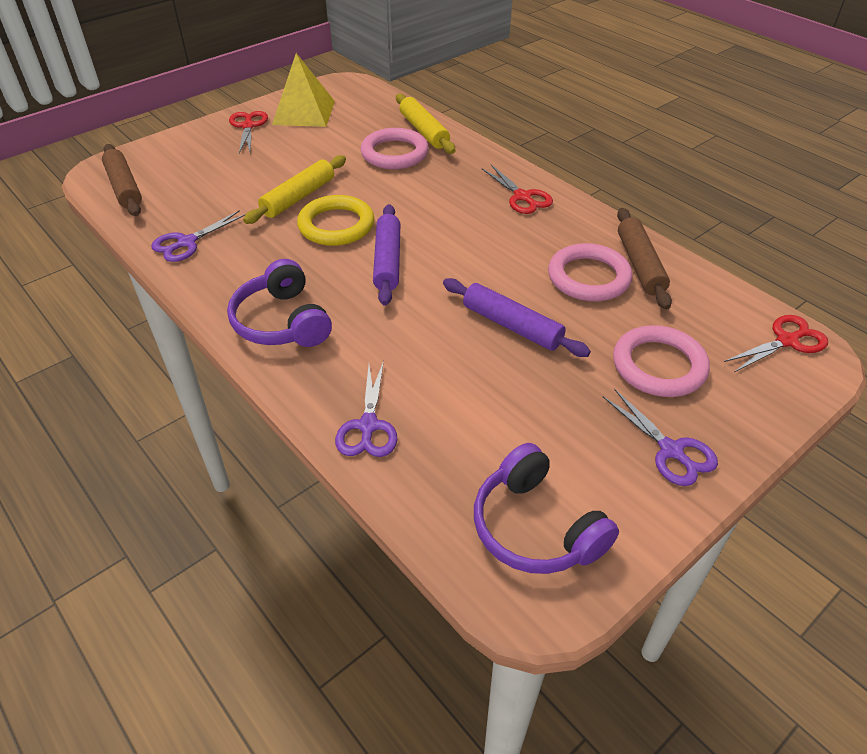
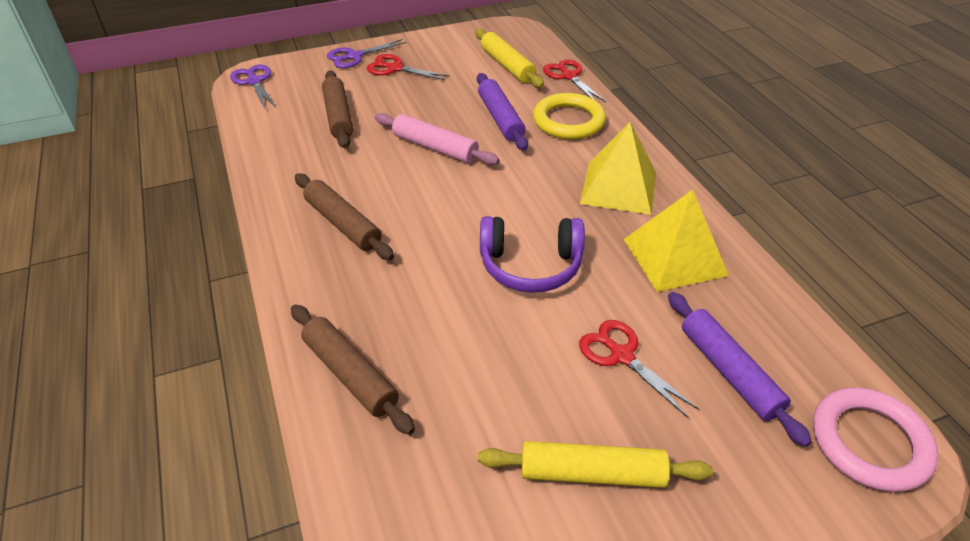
brown rolling pin: 2 -> 3
pink ring: 3 -> 1
pink rolling pin: 0 -> 1
purple headphones: 2 -> 1
purple scissors: 3 -> 2
yellow pyramid: 1 -> 2

